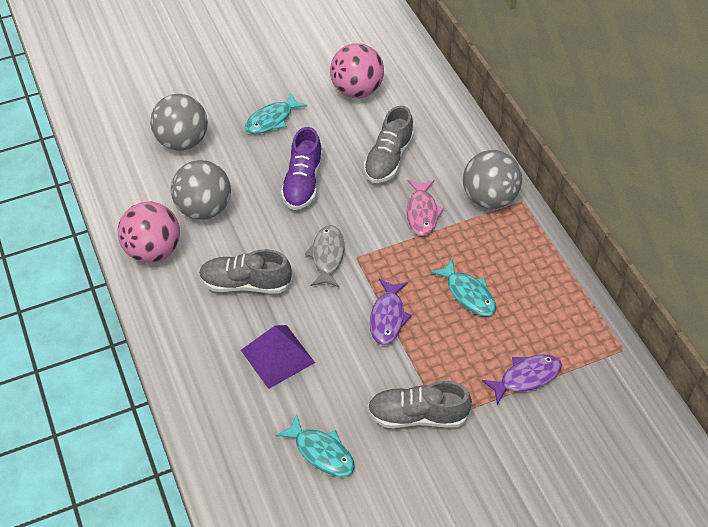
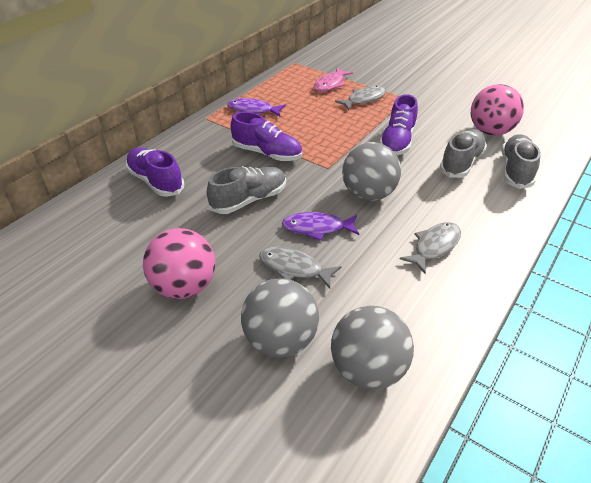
grey fish: 1 -> 3
purple pyramid: 1 -> 0
purple shoe: 1 -> 3
turquoise fish: 3 -> 0

